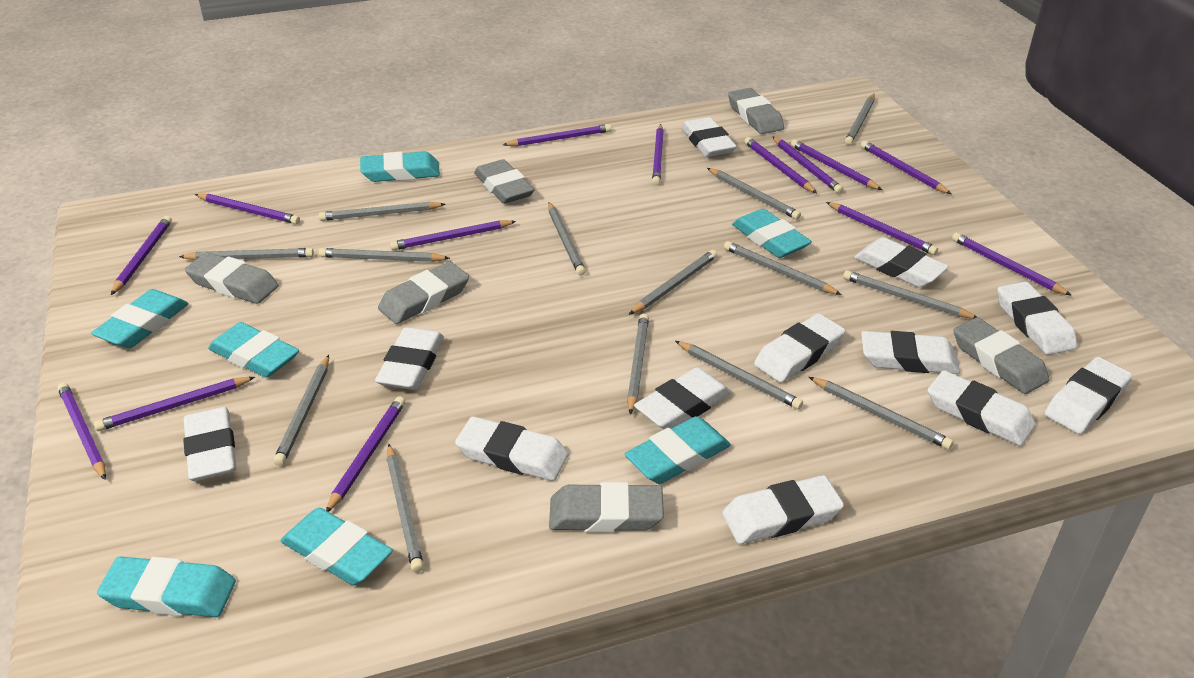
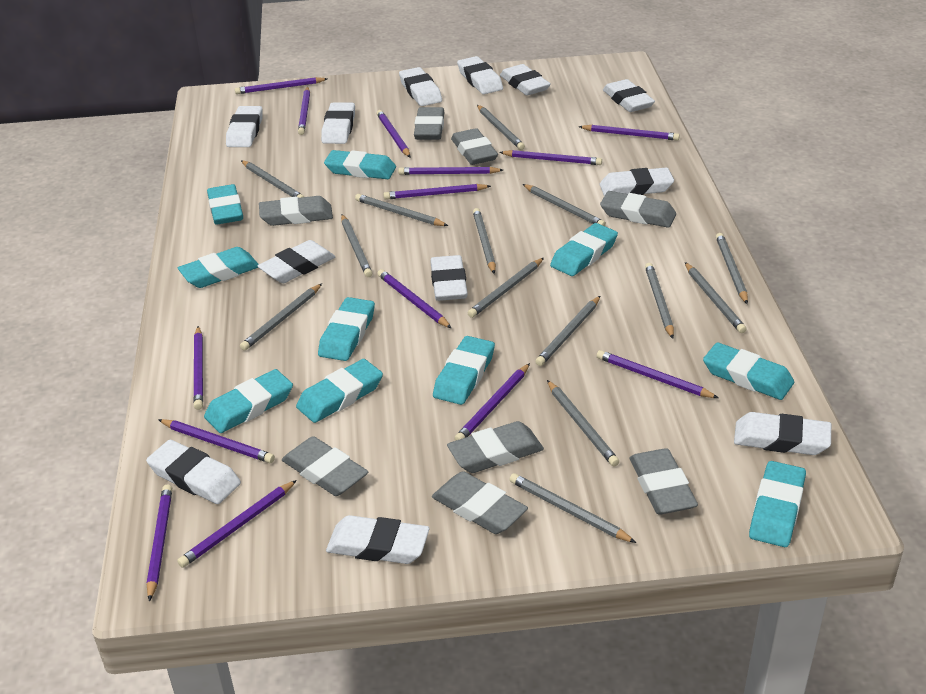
grey eraser: 6 -> 8
turquoise eraser: 7 -> 10

